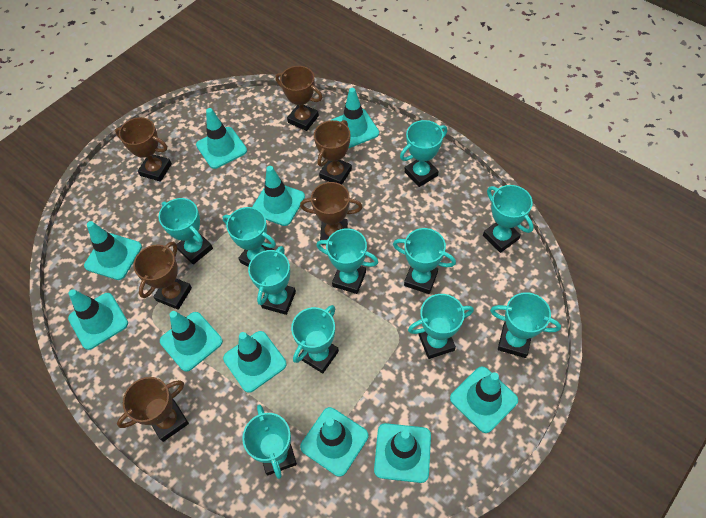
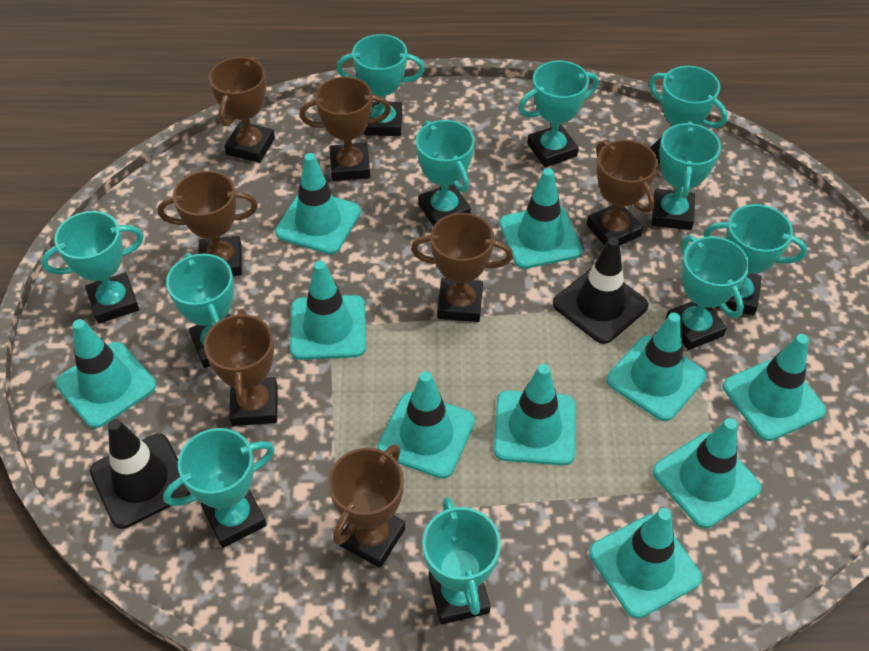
black traffic cone: 0 -> 2
brown trophy: 6 -> 7

